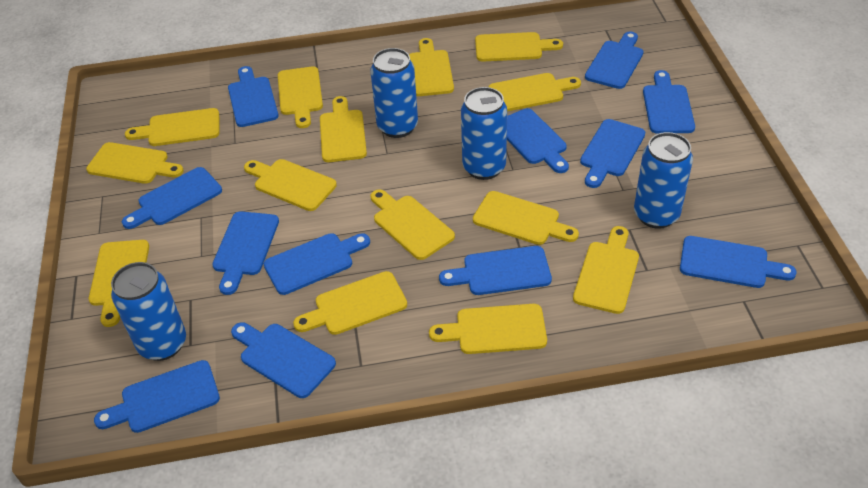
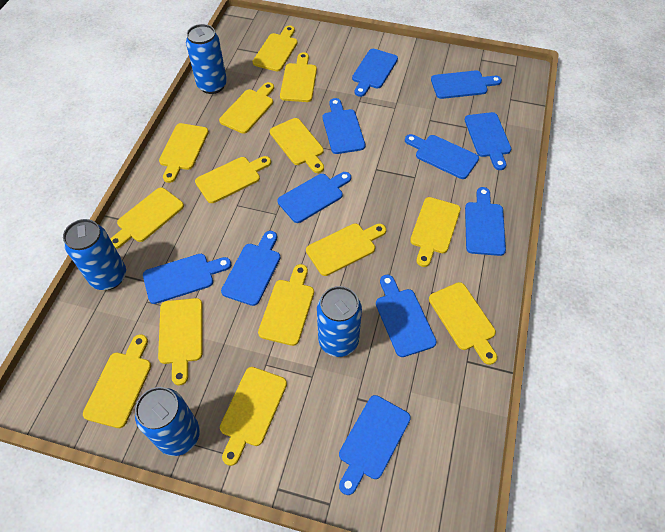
blue cutting board: 12 -> 11

